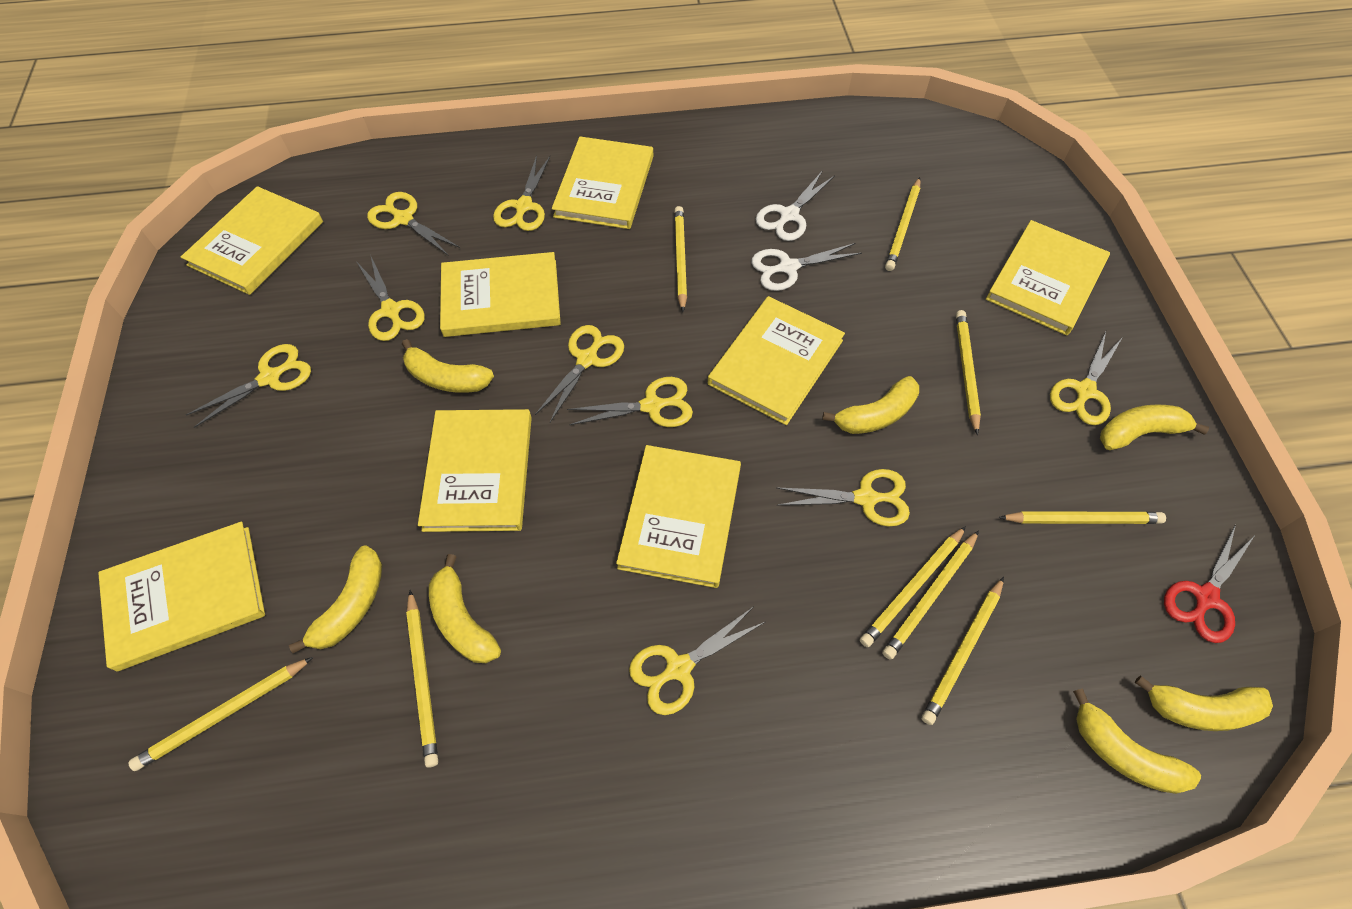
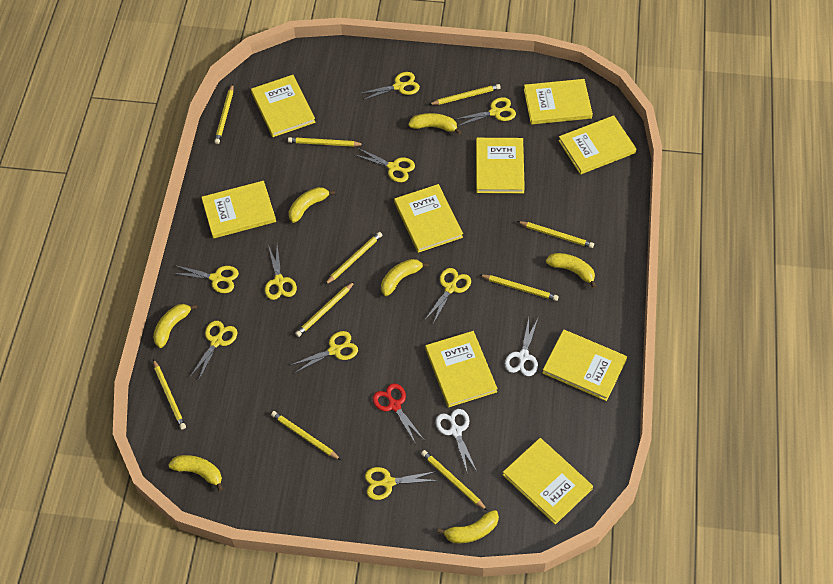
yellow book: 8 -> 9
yellow pencil: 9 -> 10

